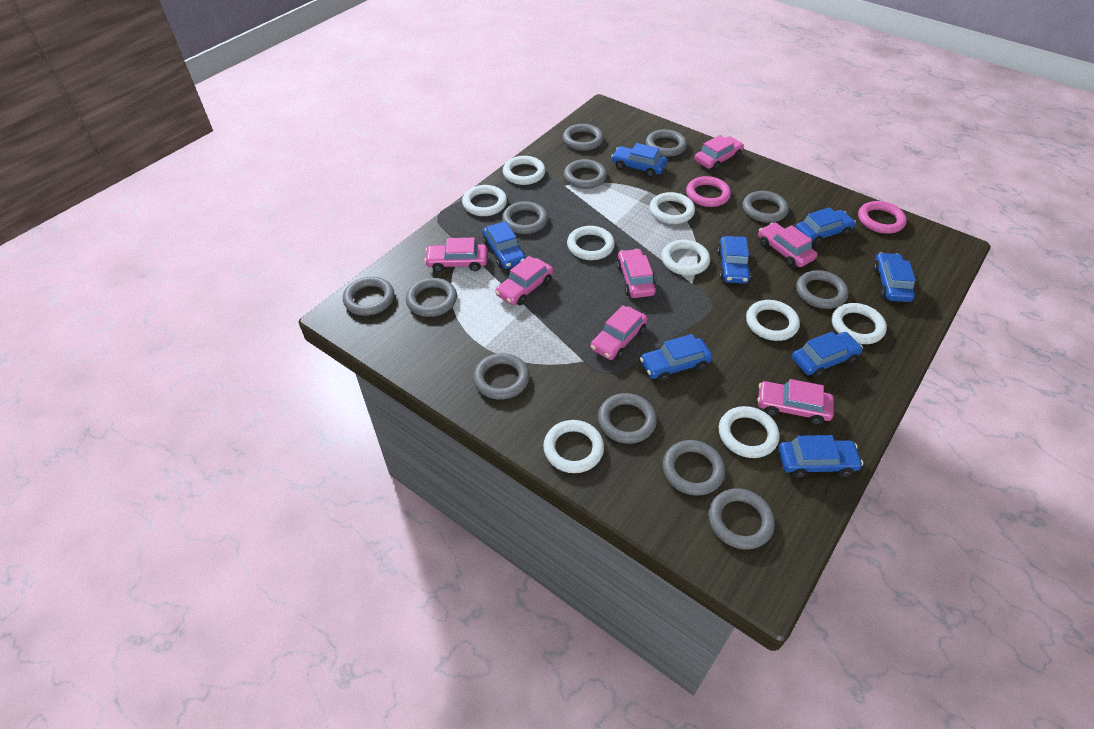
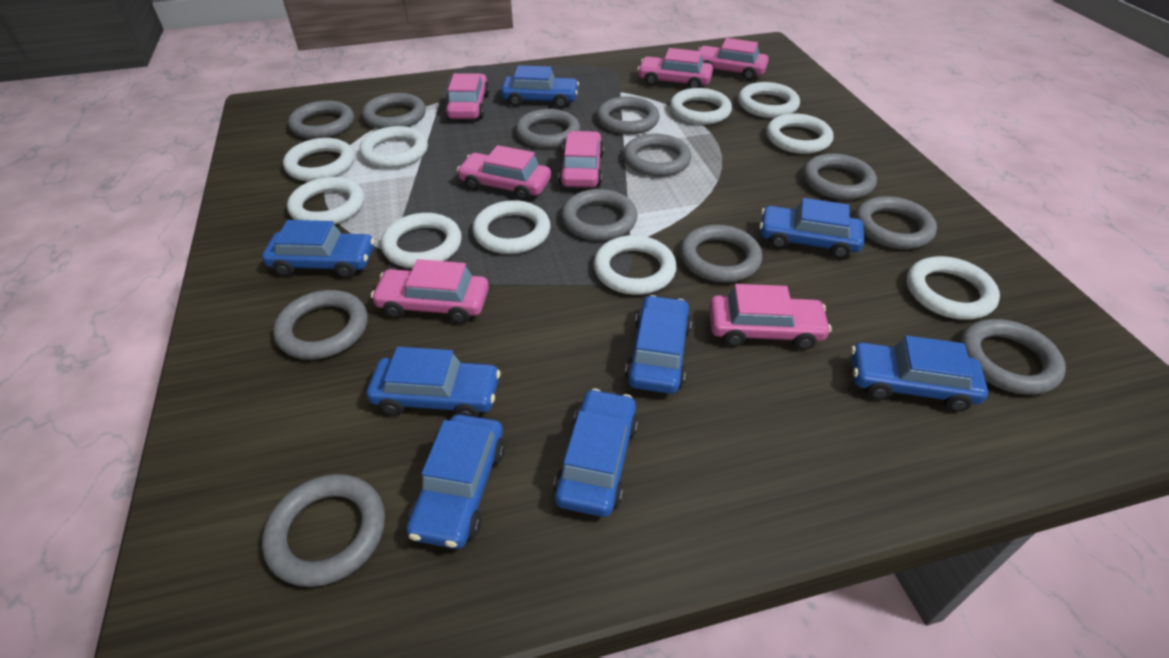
pink ring: 2 -> 0
white ring: 9 -> 10

